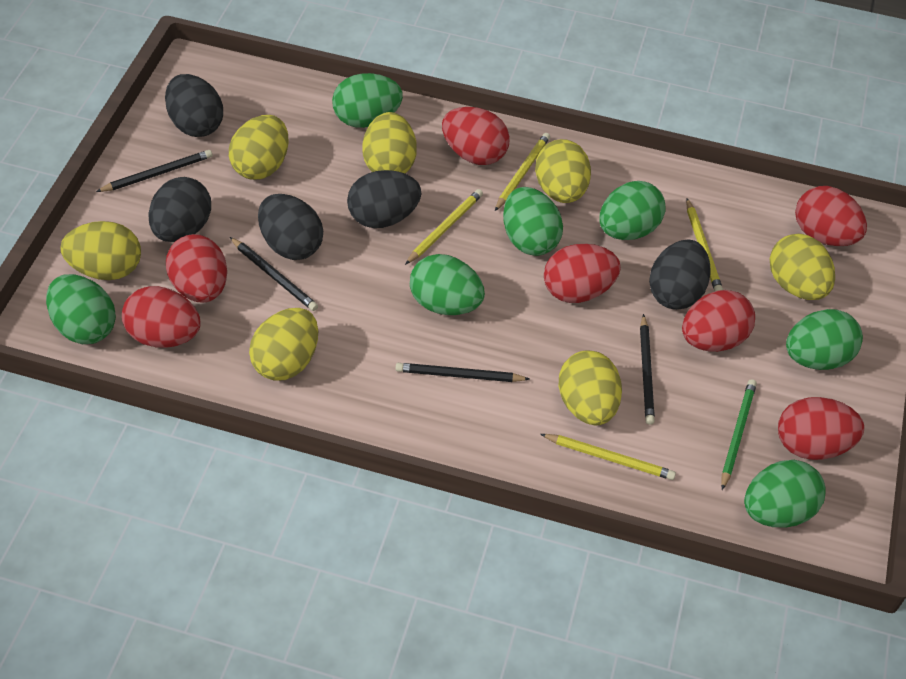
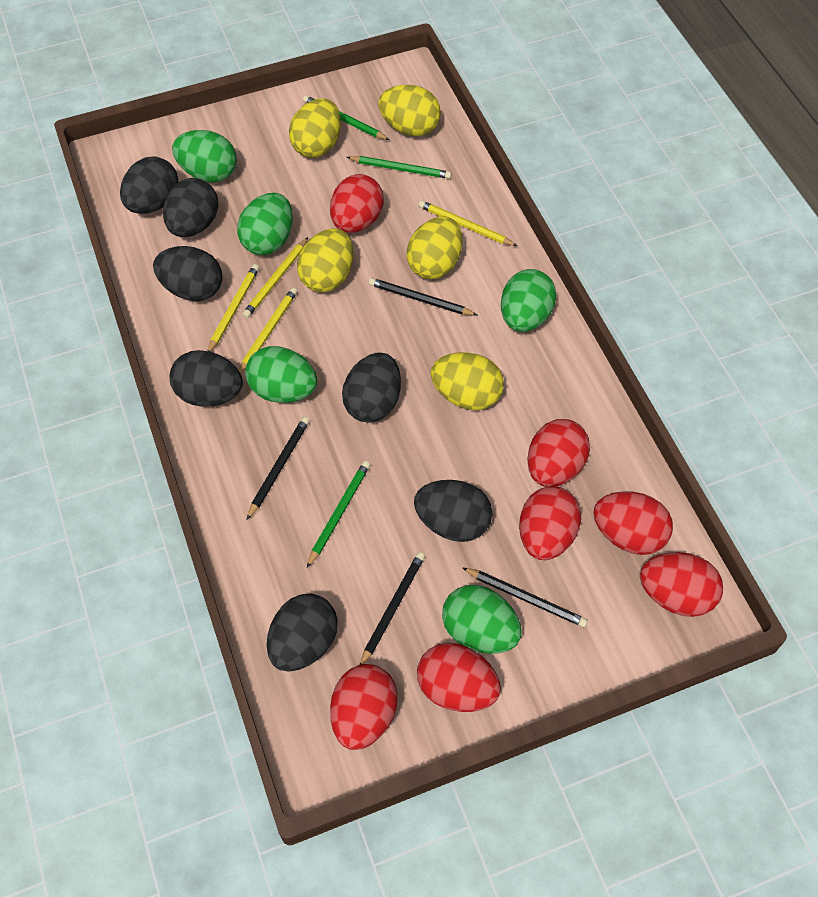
black egg: 5 -> 7
green egg: 7 -> 5
green pencil: 1 -> 3
yellow egg: 7 -> 5

